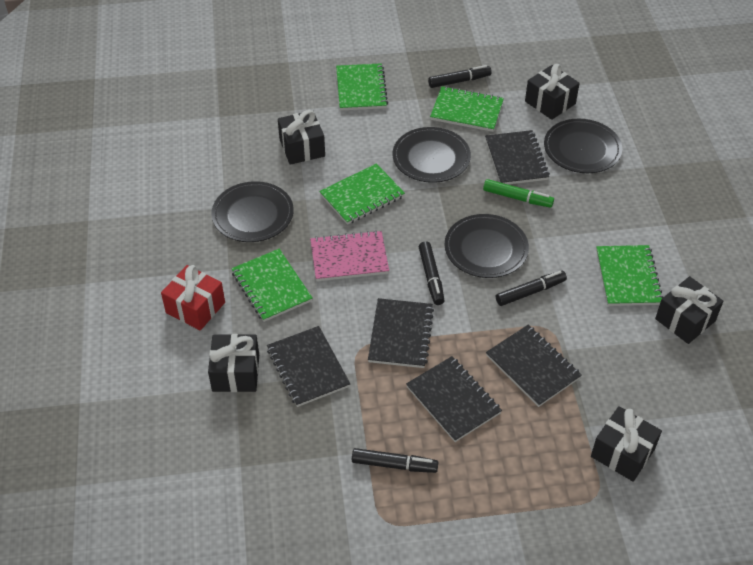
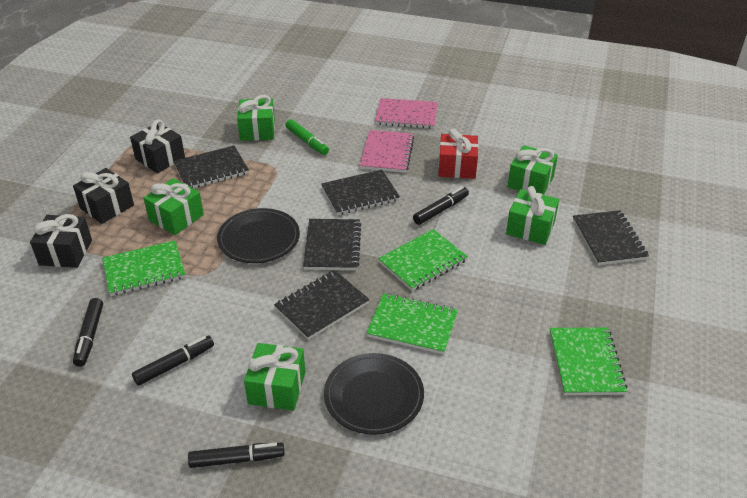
black gift: 5 -> 3
black plate: 4 -> 2
green gift: 0 -> 5
green notebook: 5 -> 4
pink notebook: 1 -> 2

